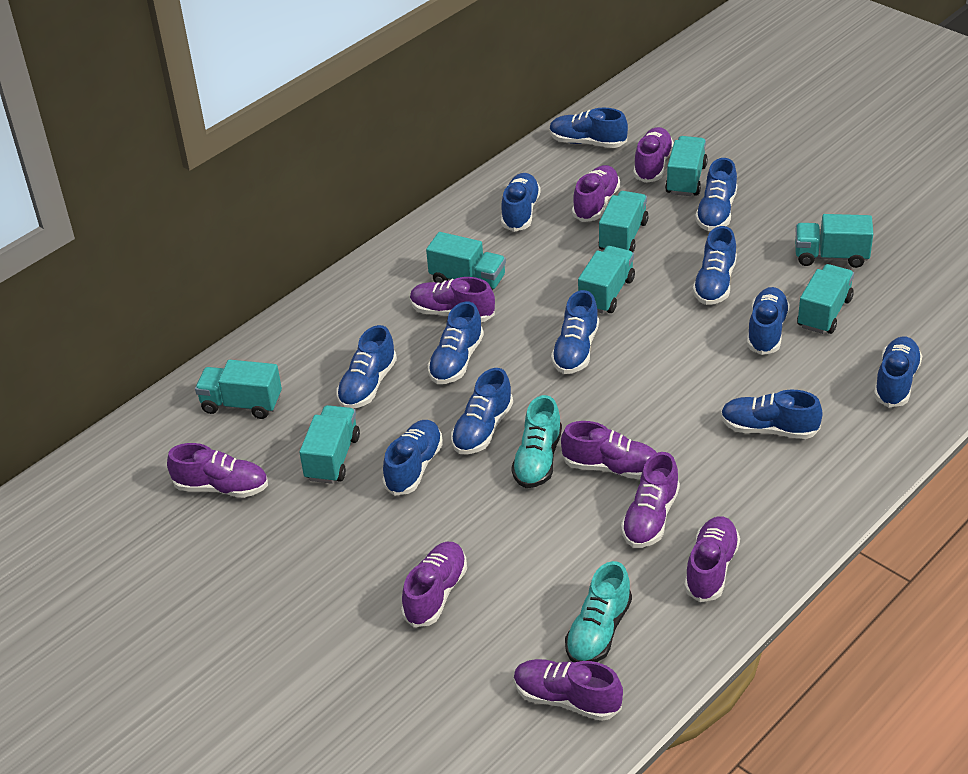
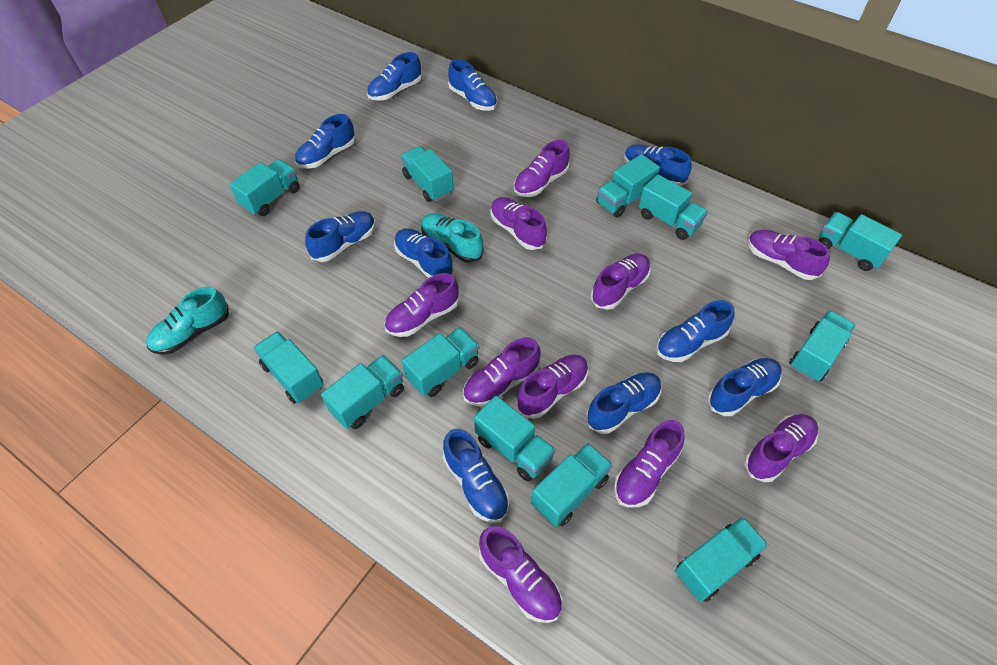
blue shoe: 12 -> 10
purple shoe: 9 -> 10
turquoise truck: 8 -> 12

